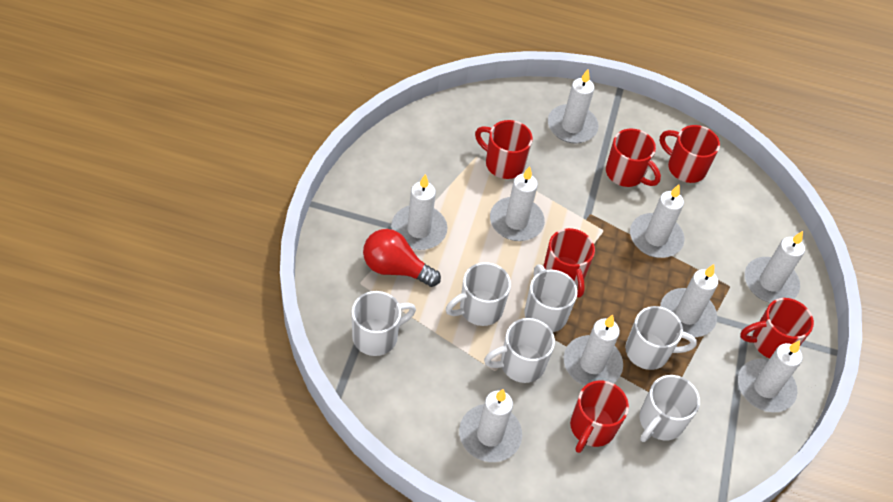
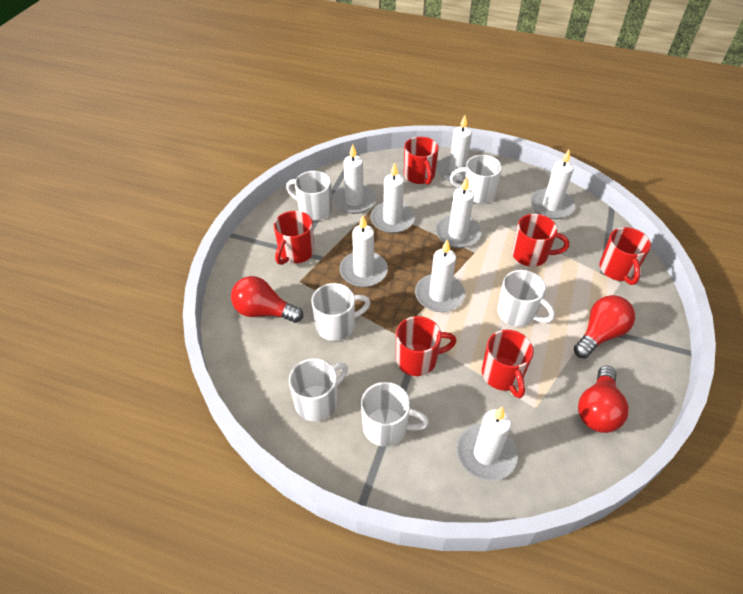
red light bulb: 1 -> 3
white candle: 9 -> 8

